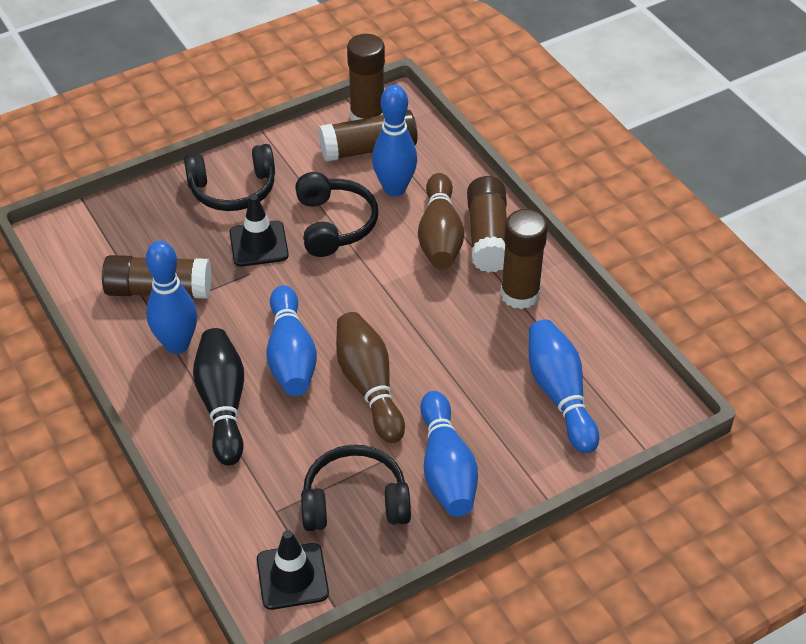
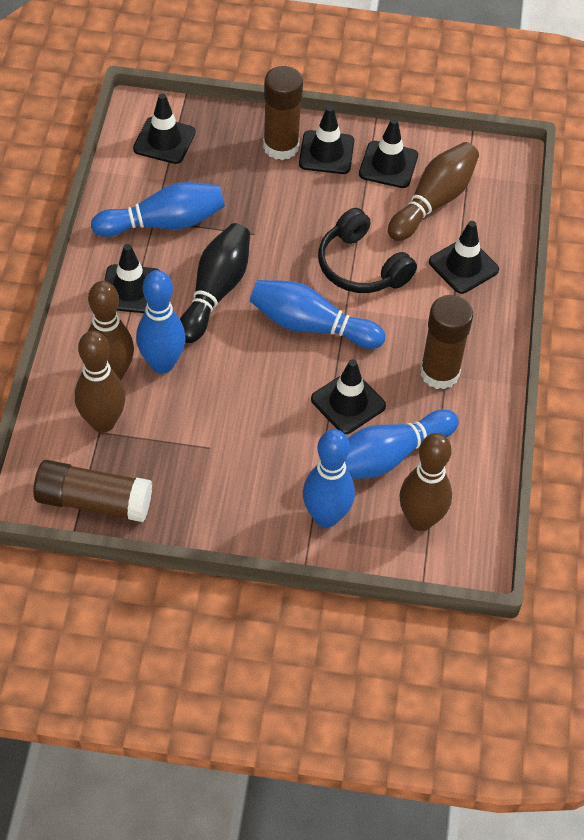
black headphones: 3 -> 1
black traffic cone: 2 -> 6
brown bowling pin: 2 -> 4
brown glue stick: 5 -> 3

